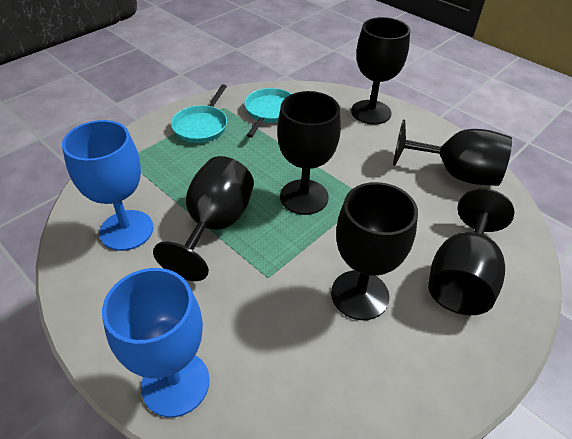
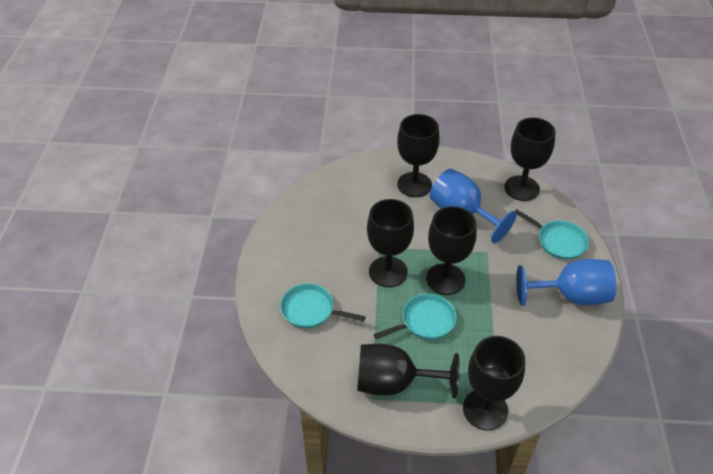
turquoise pan: 2 -> 3

